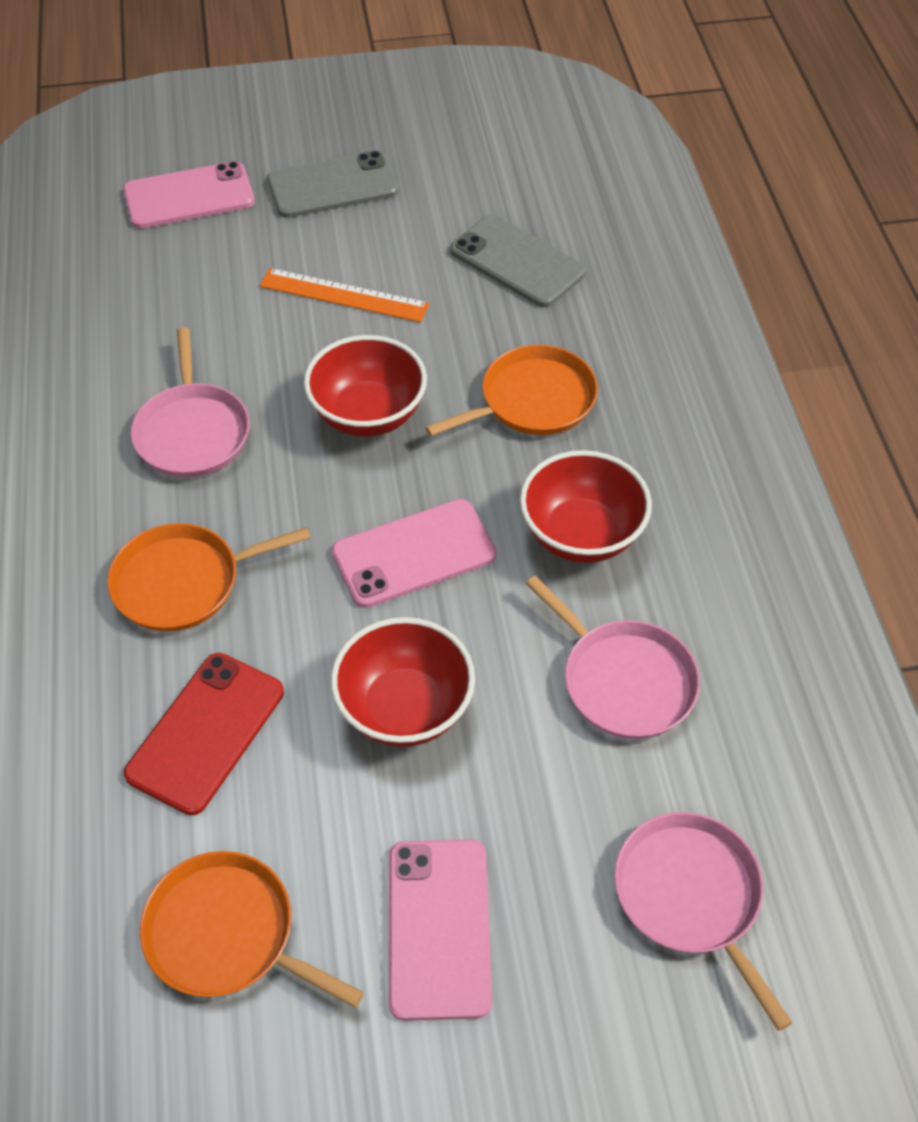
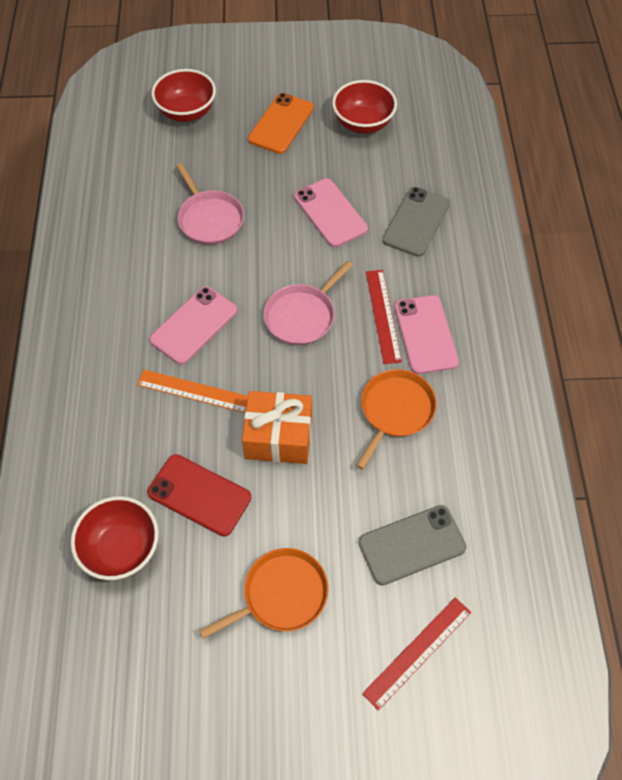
orange gift: 0 -> 1
orange pan: 3 -> 2
orange phone: 0 -> 1
pink pan: 3 -> 2
red ruler: 0 -> 2

